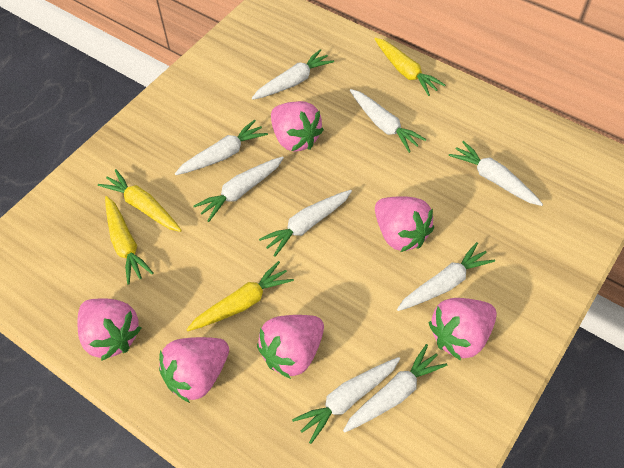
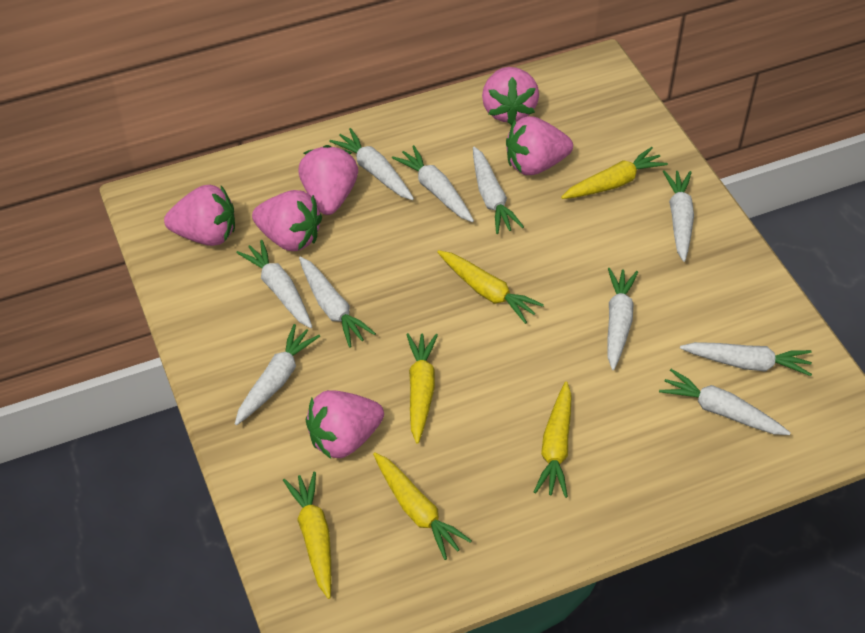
white carrot: 9 -> 10
yellow carrot: 4 -> 6

